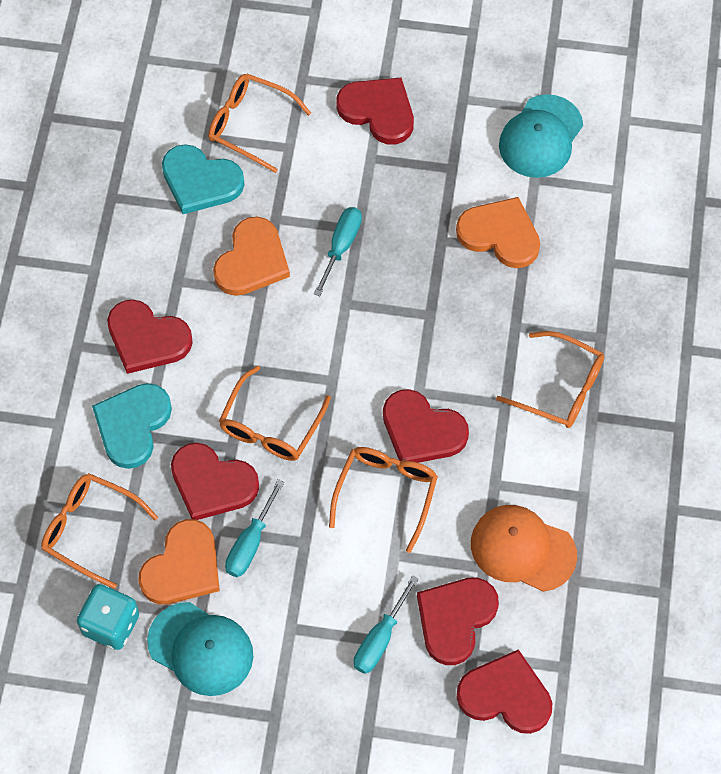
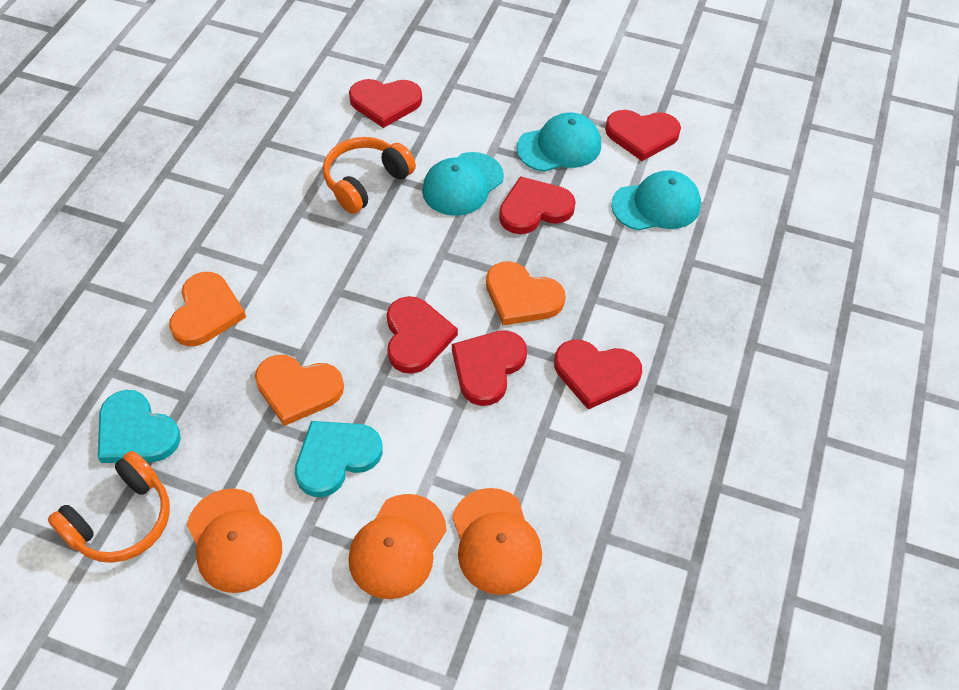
orange cap: 1 -> 3
orange glasses: 5 -> 0
orange headphones: 0 -> 2
turquoise cap: 2 -> 3
turquoise dice: 1 -> 0
turquoise screwdriver: 3 -> 0

